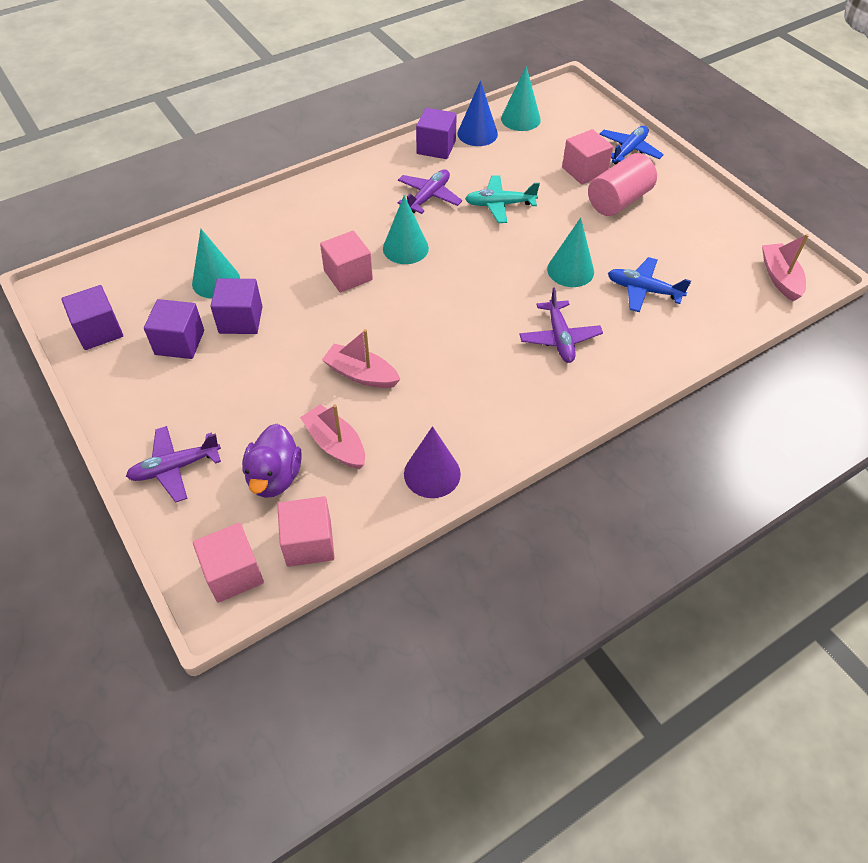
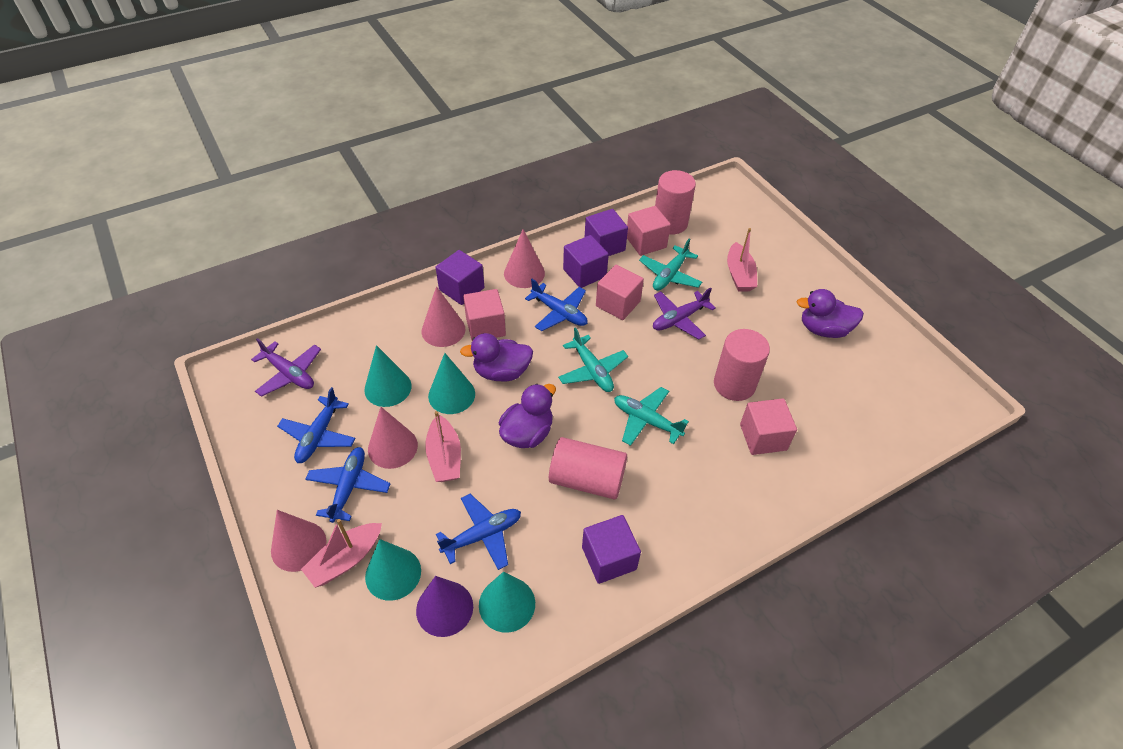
blue cone: 1 -> 0
blue plane: 2 -> 4
pink cone: 0 -> 4
pink cylinder: 1 -> 3
purple duck: 1 -> 3
purple plane: 3 -> 2
turquoise plane: 1 -> 3

